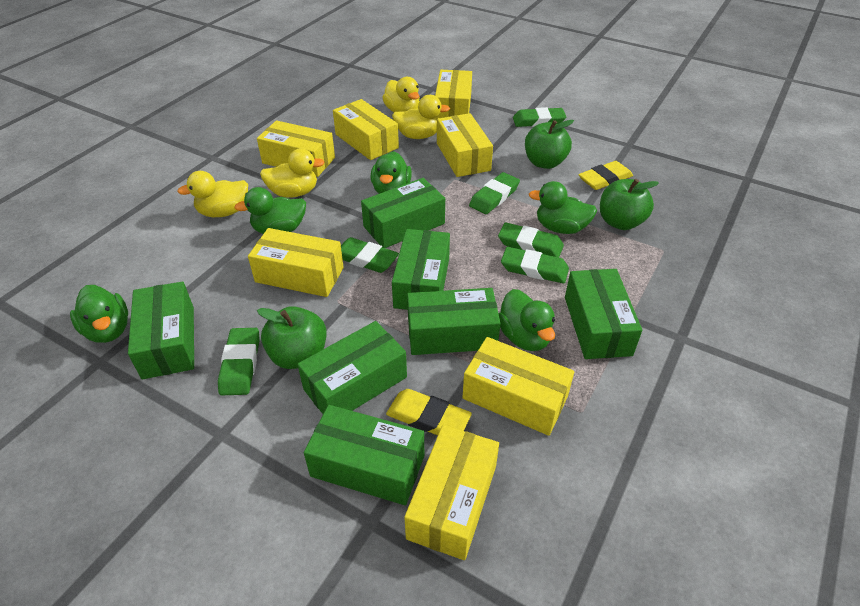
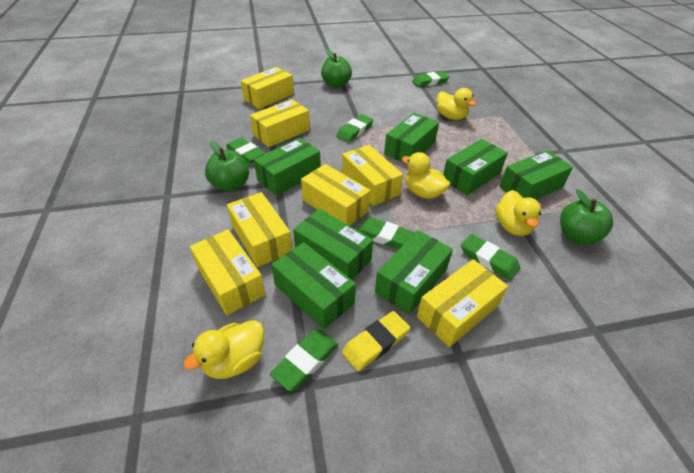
green duck: 5 -> 0
yellow eraser: 2 -> 1

